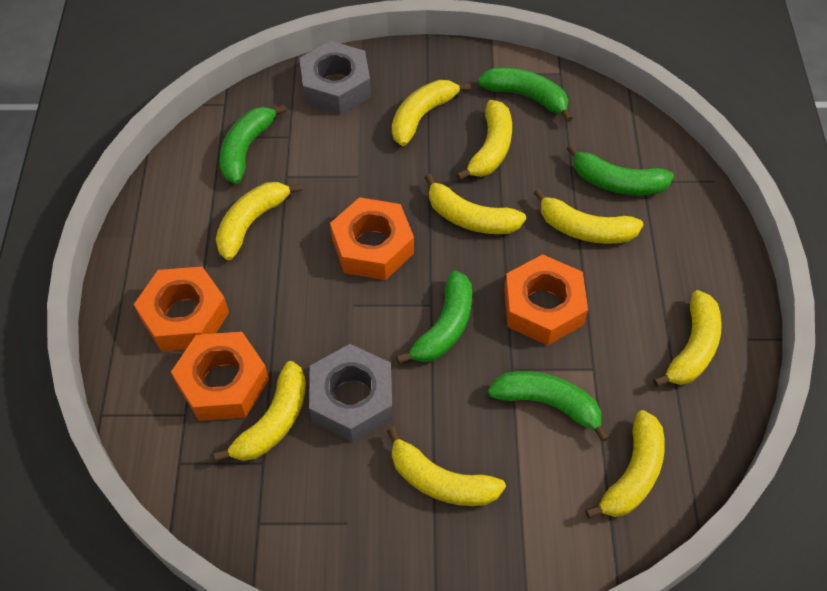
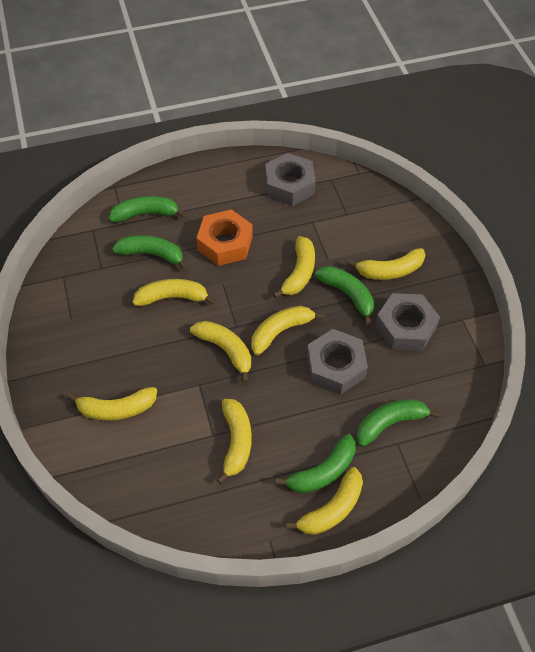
grey nut: 2 -> 3
orange nut: 4 -> 1
yellow banana: 9 -> 8

